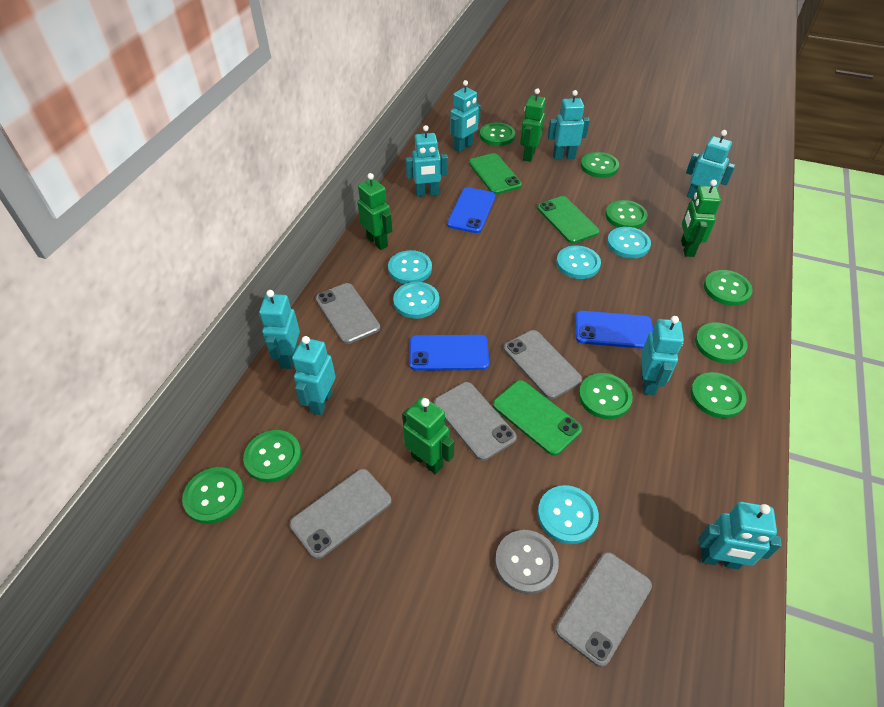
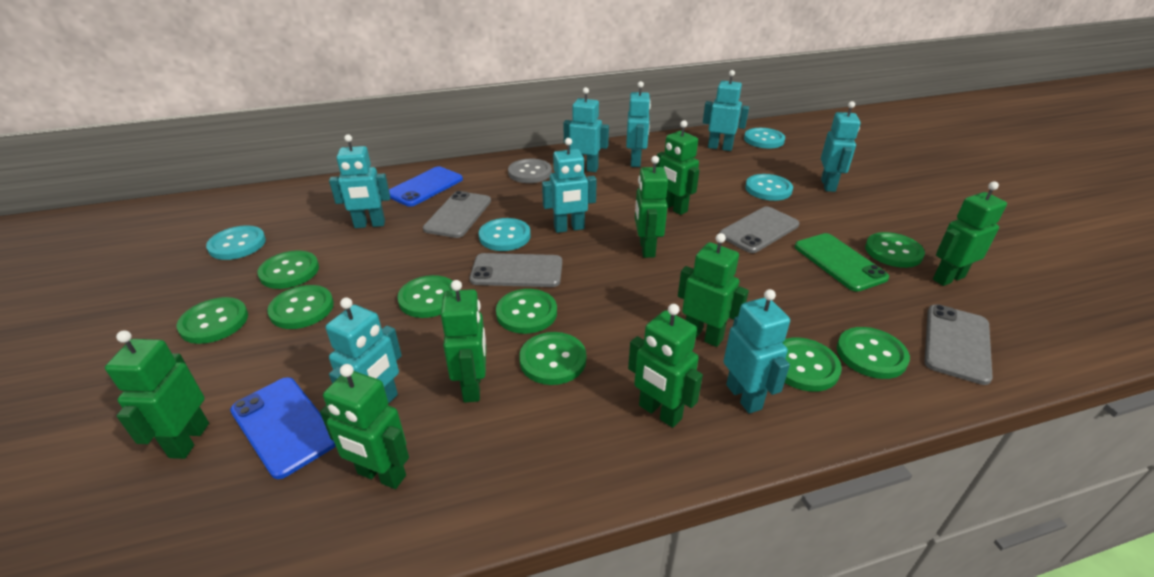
blue phone: 3 -> 2
green phone: 3 -> 1
green robot: 4 -> 8
grey phone: 5 -> 4
turquoise button: 5 -> 4

